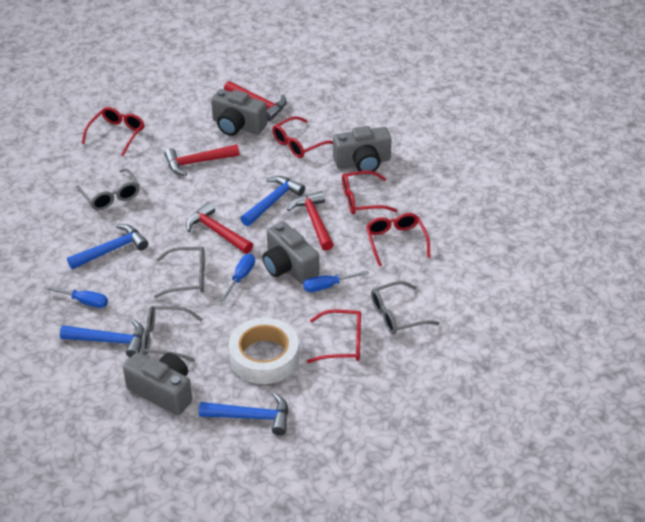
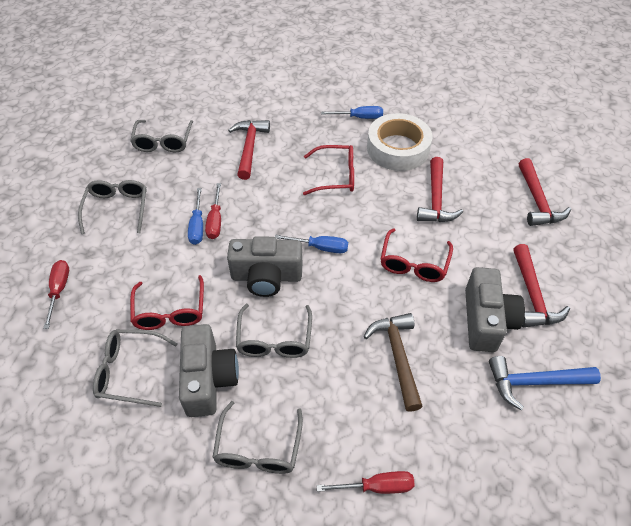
blue hammer: 4 -> 1
brown hammer: 0 -> 1
grey camera: 4 -> 3
grey glasses: 4 -> 5
red glasses: 5 -> 3
red screwdriver: 0 -> 3

